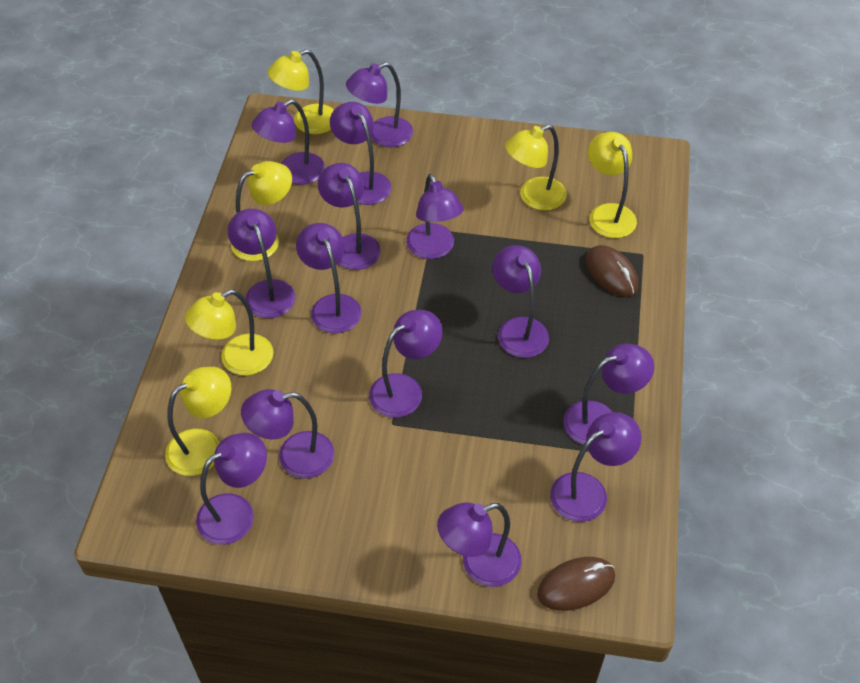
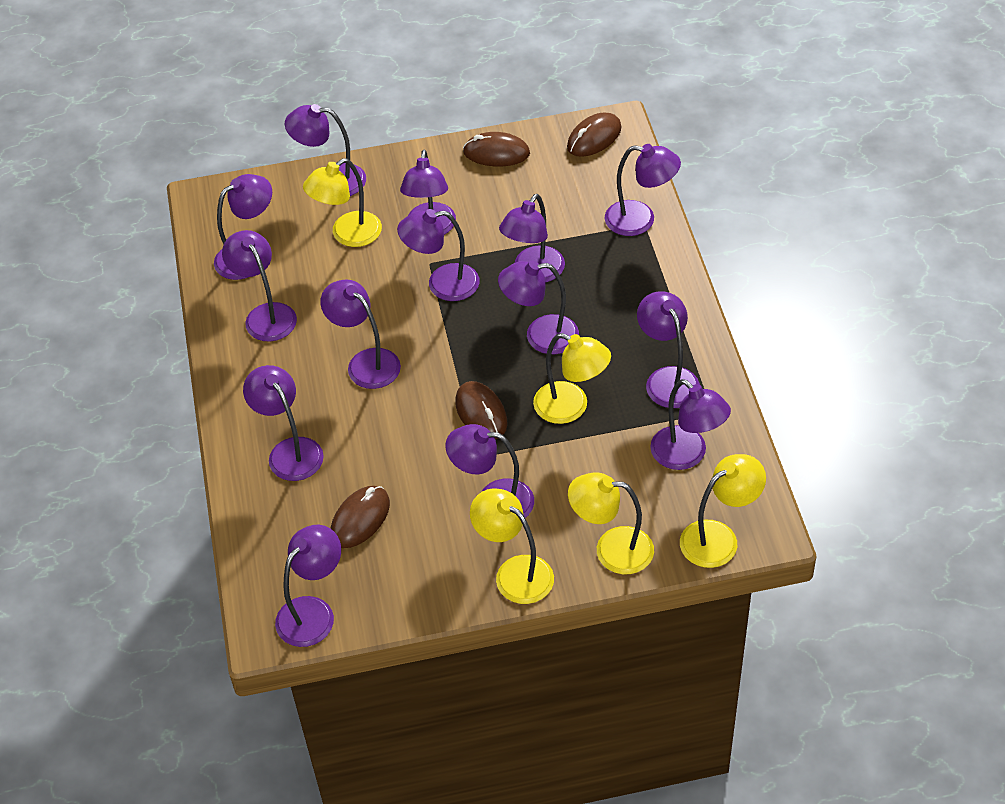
brown mouse: 2 -> 4
yellow lamp: 6 -> 5

